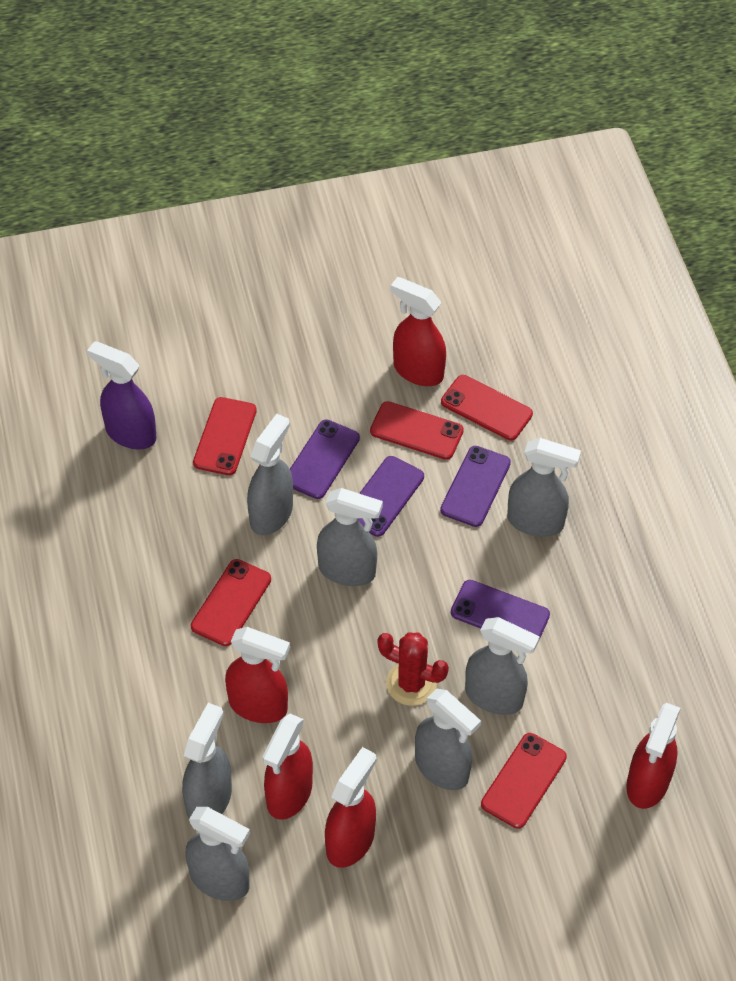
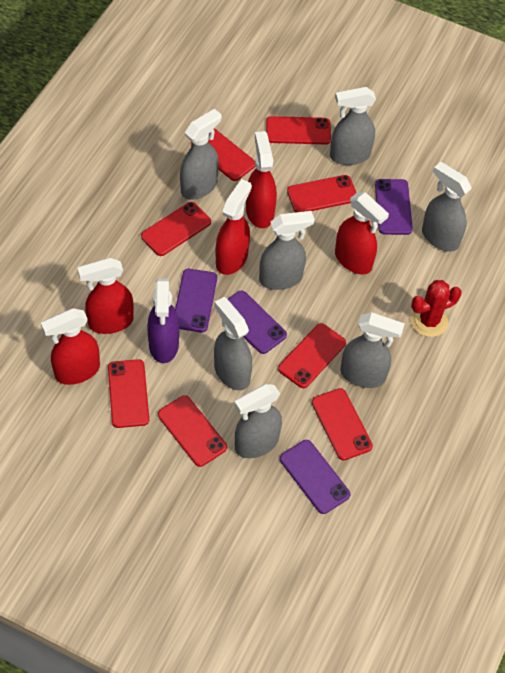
red phone: 5 -> 8

